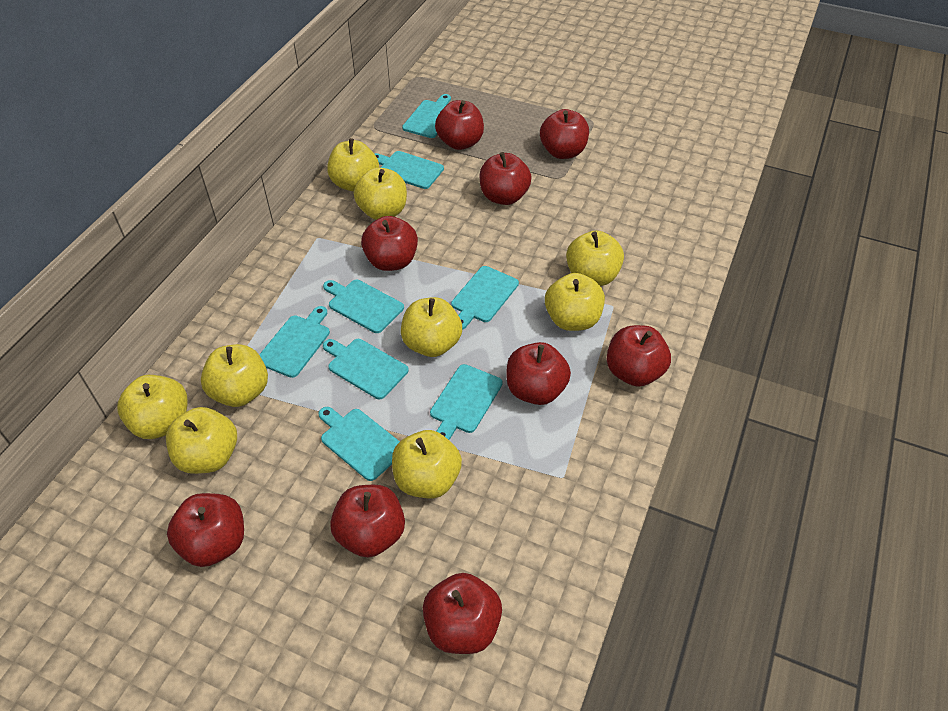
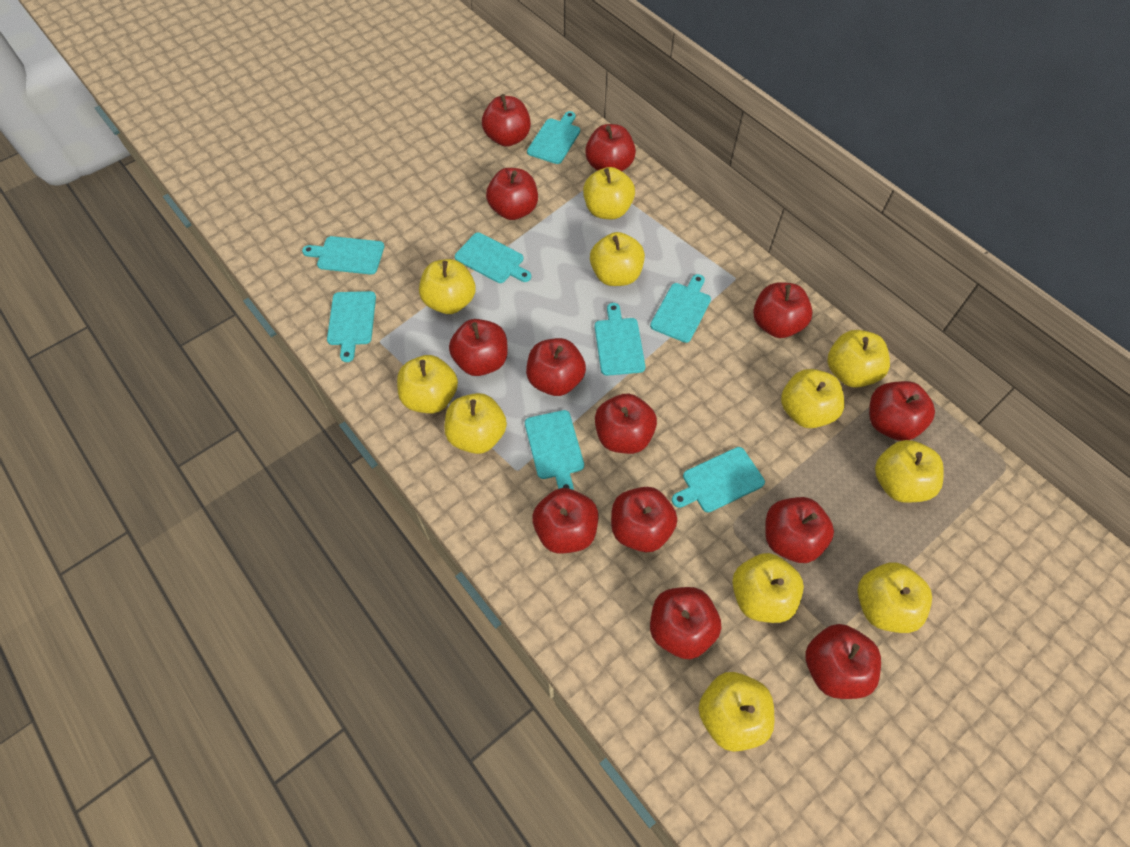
red apple: 9 -> 13
yellow apple: 9 -> 11

